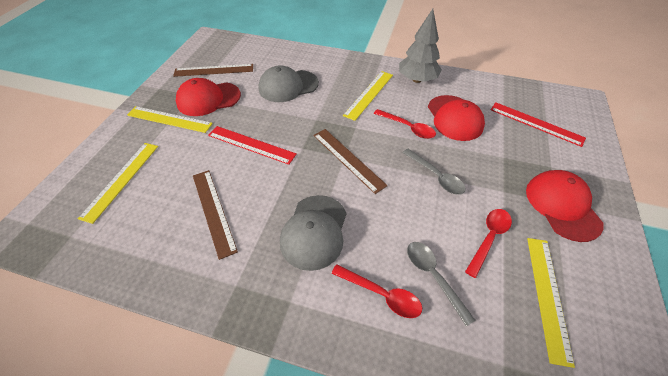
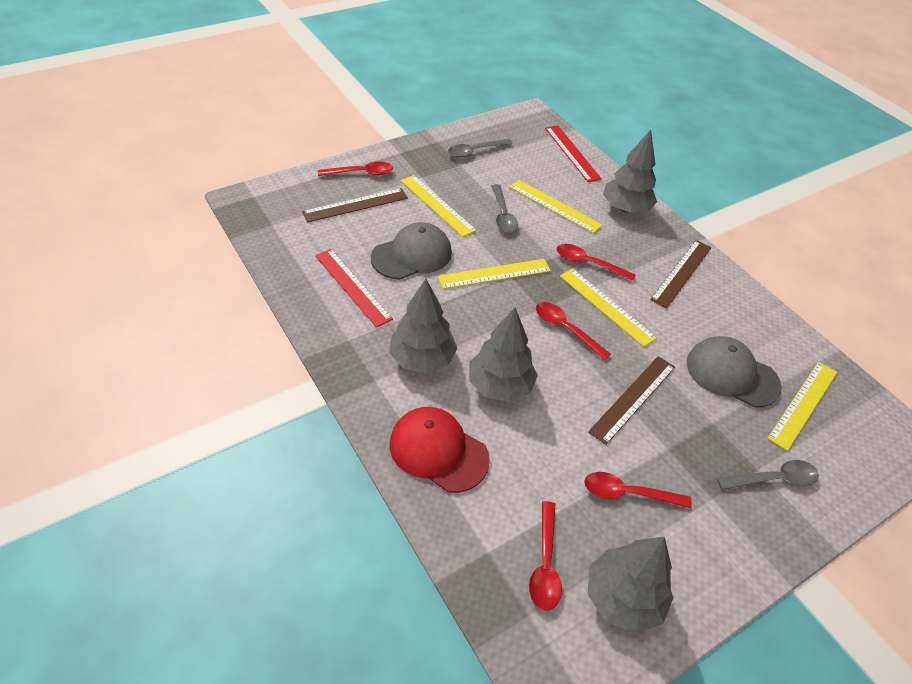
grey spoon: 2 -> 3
grey tree: 1 -> 4
red cap: 3 -> 1
red spoon: 3 -> 5
yellow ruler: 4 -> 5

